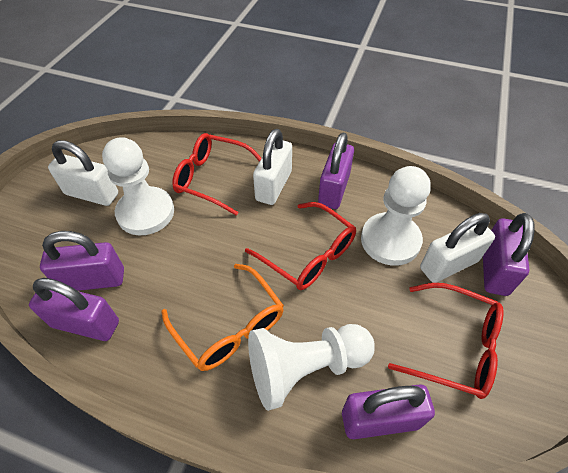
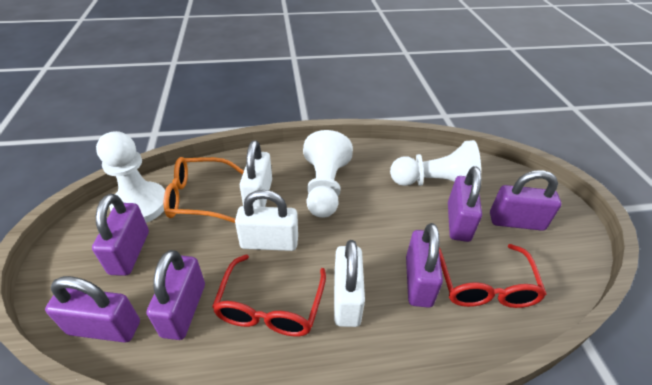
purple padlock: 5 -> 6
red glasses: 3 -> 2

